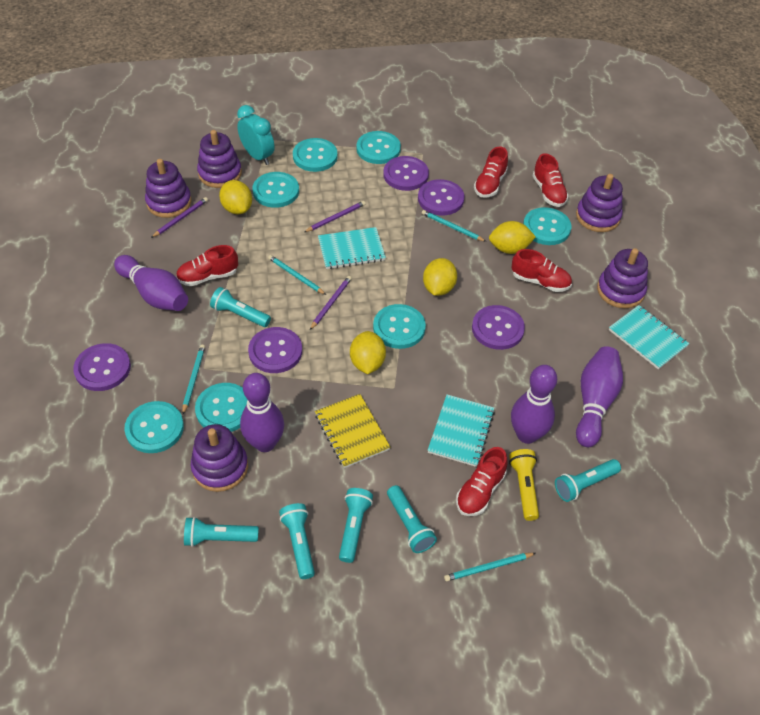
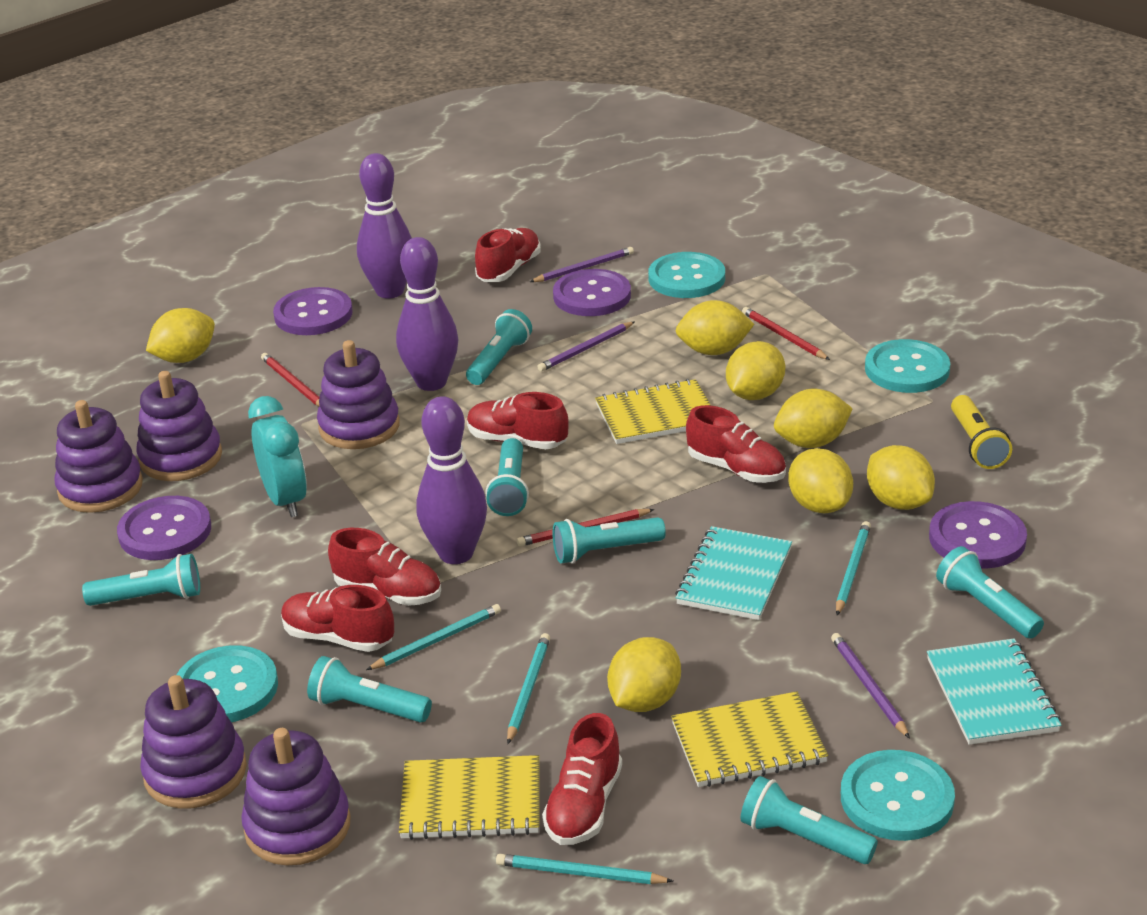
purple bowling pin: 4 -> 3
purple button: 5 -> 4
red pencil: 0 -> 3
red shoe: 5 -> 6
turquoise button: 7 -> 4
turquoise flashlight: 6 -> 7
turquoise notebook: 3 -> 2
yellow lemon: 4 -> 7
yellow notebook: 1 -> 3

